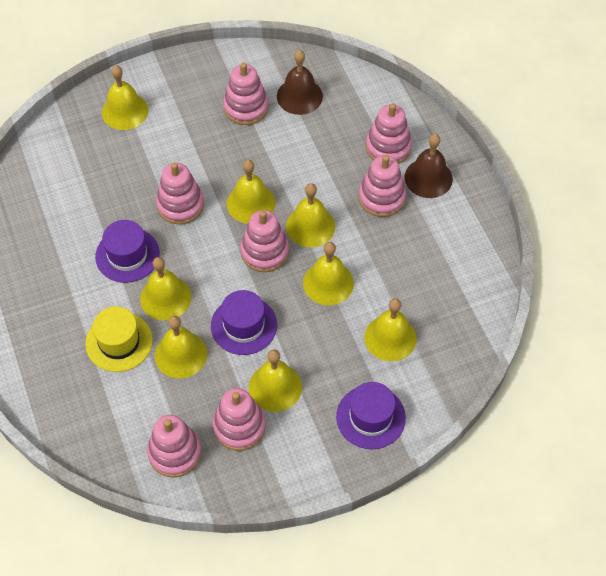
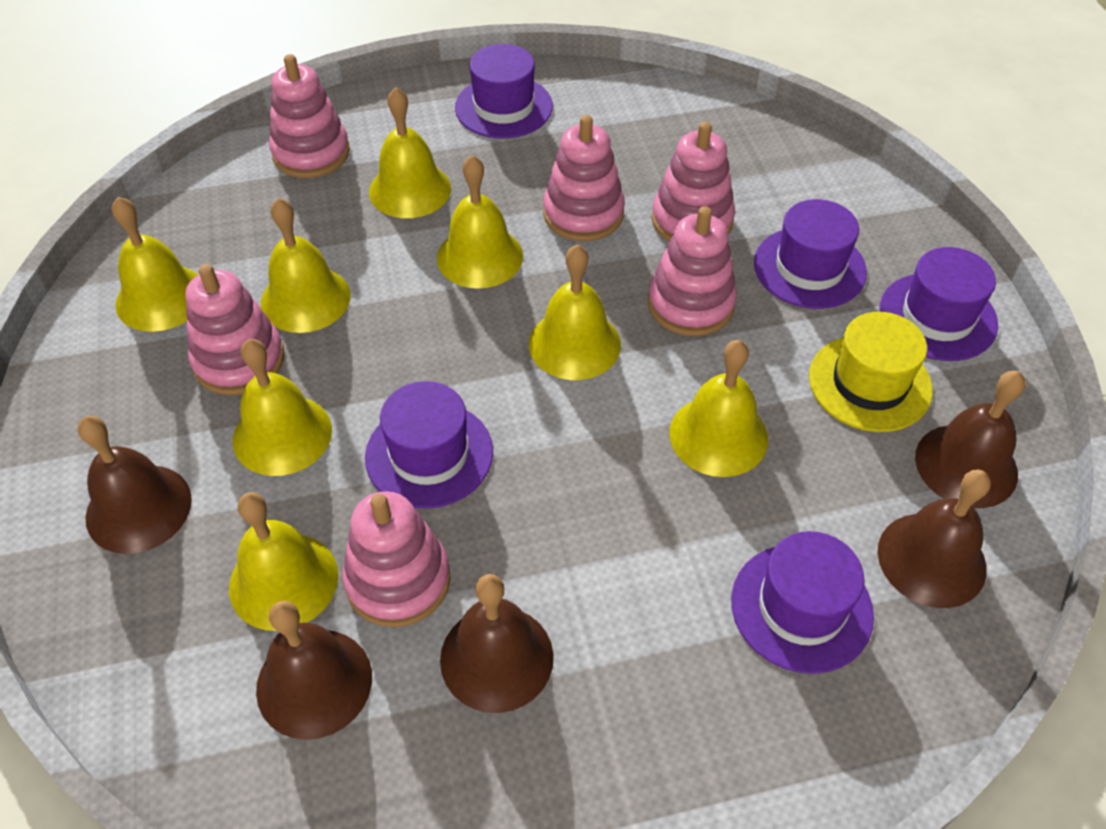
brown bell: 2 -> 5
pink stacking toy: 7 -> 6
purple hat: 3 -> 5

